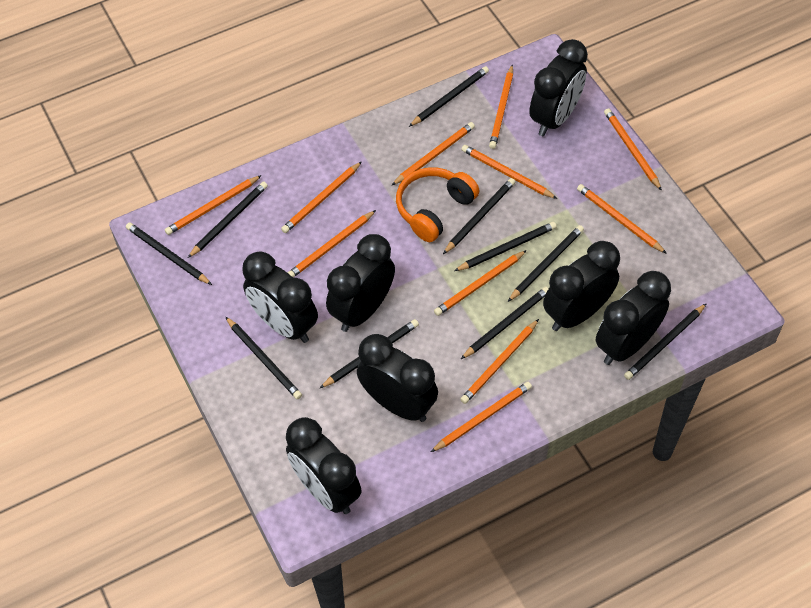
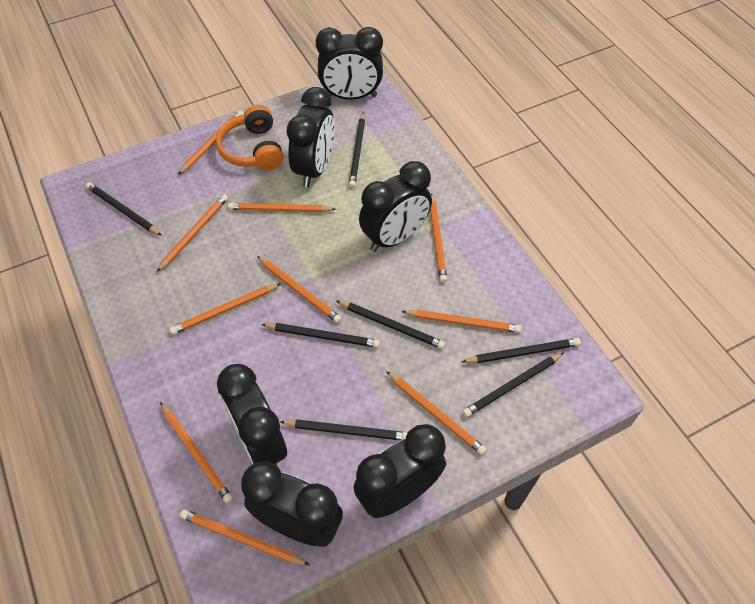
black clock: 7 -> 6
black pencil: 10 -> 7
orange pencil: 11 -> 10

